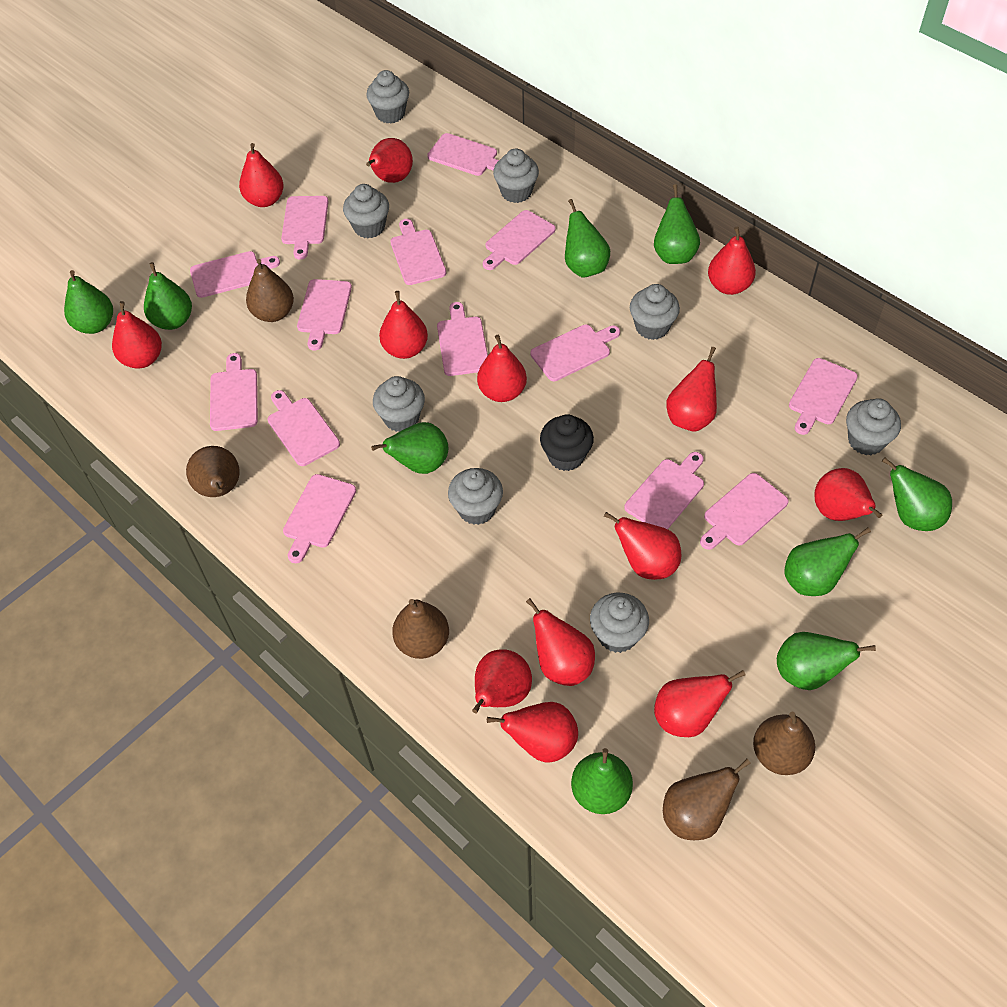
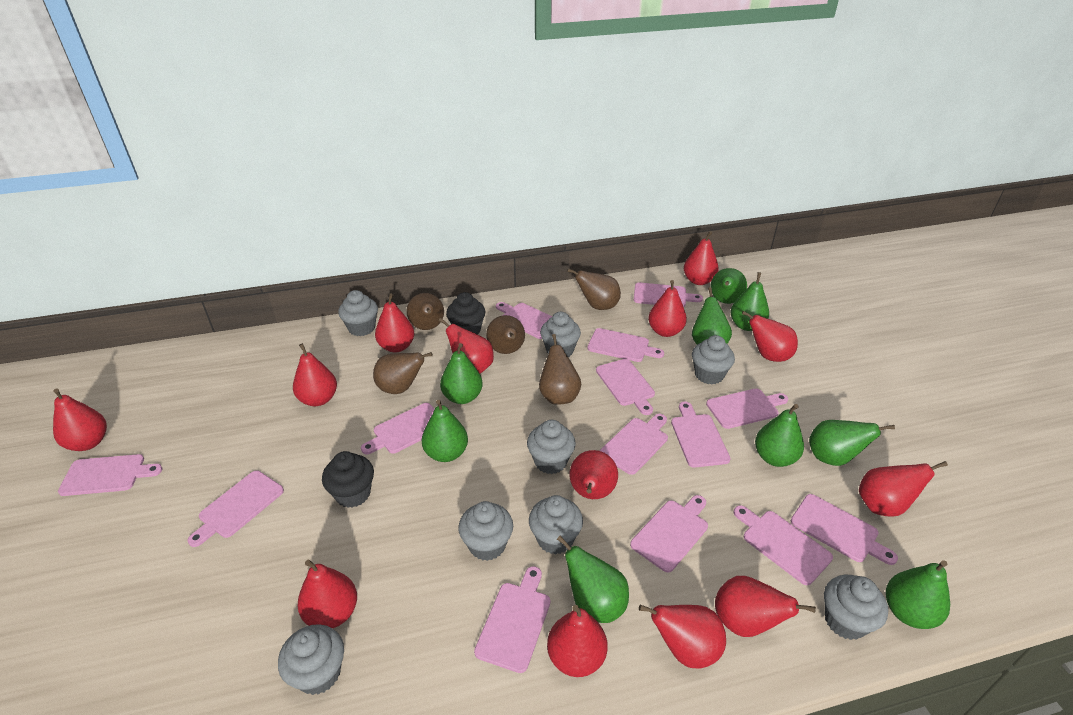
black cupcake: 1 -> 2

